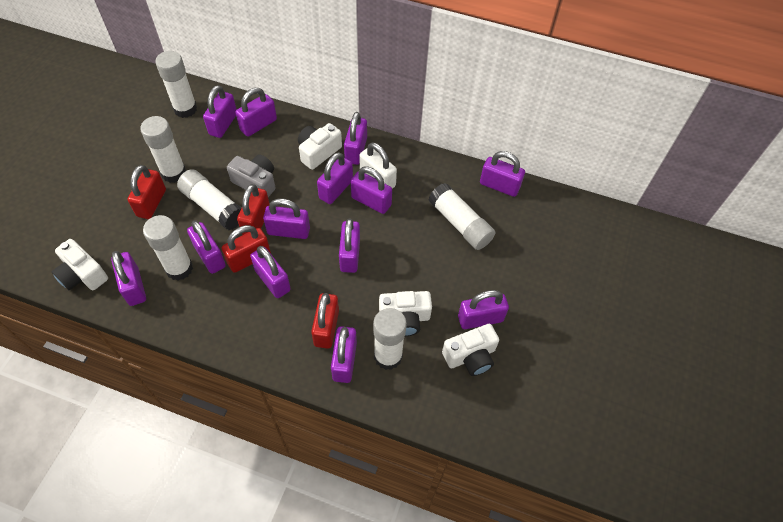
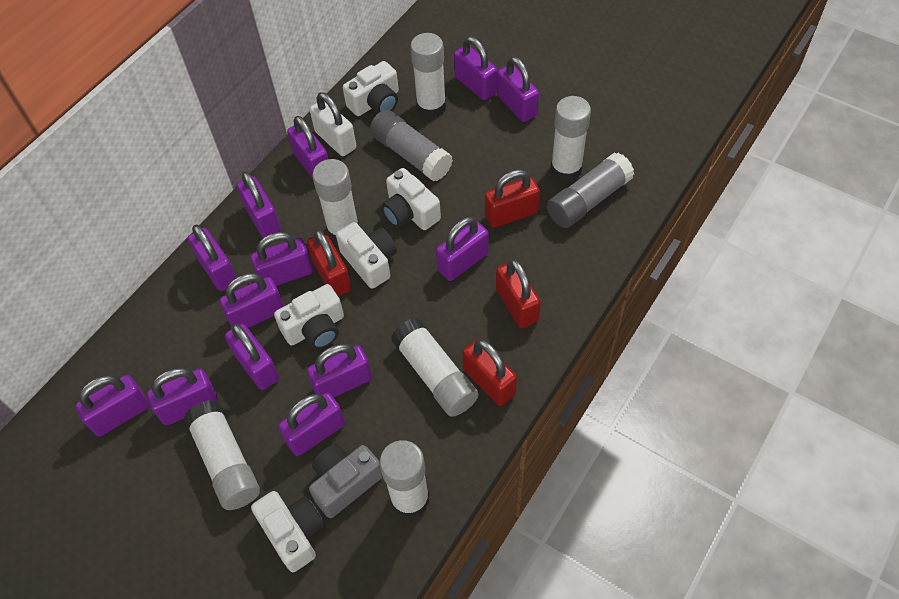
grey glue stick: 0 -> 2
white camera: 4 -> 5

